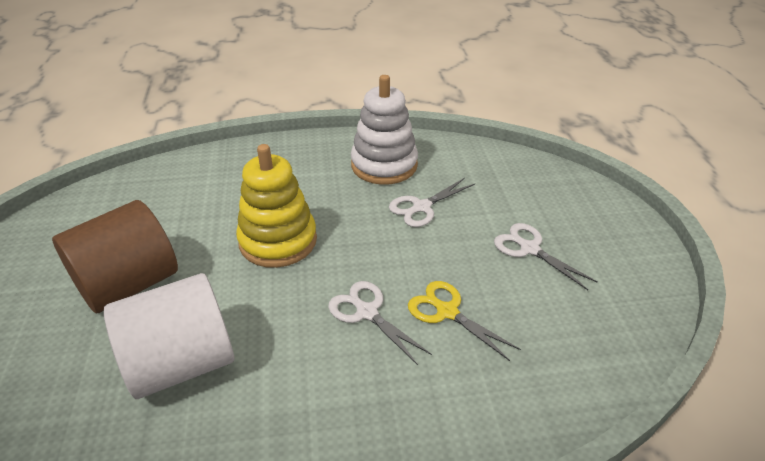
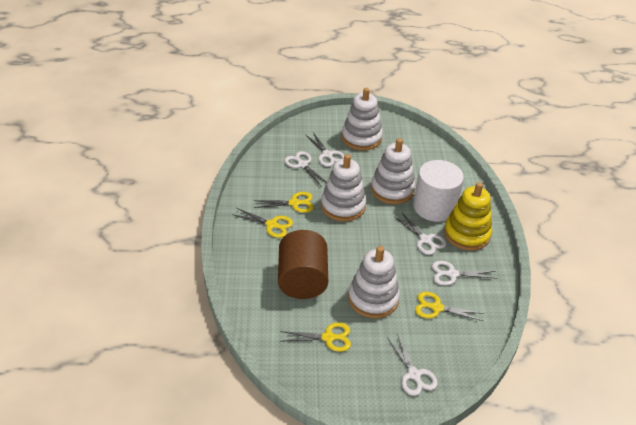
white scissors: 3 -> 5
white stacking toy: 1 -> 4
yellow scissors: 1 -> 4

